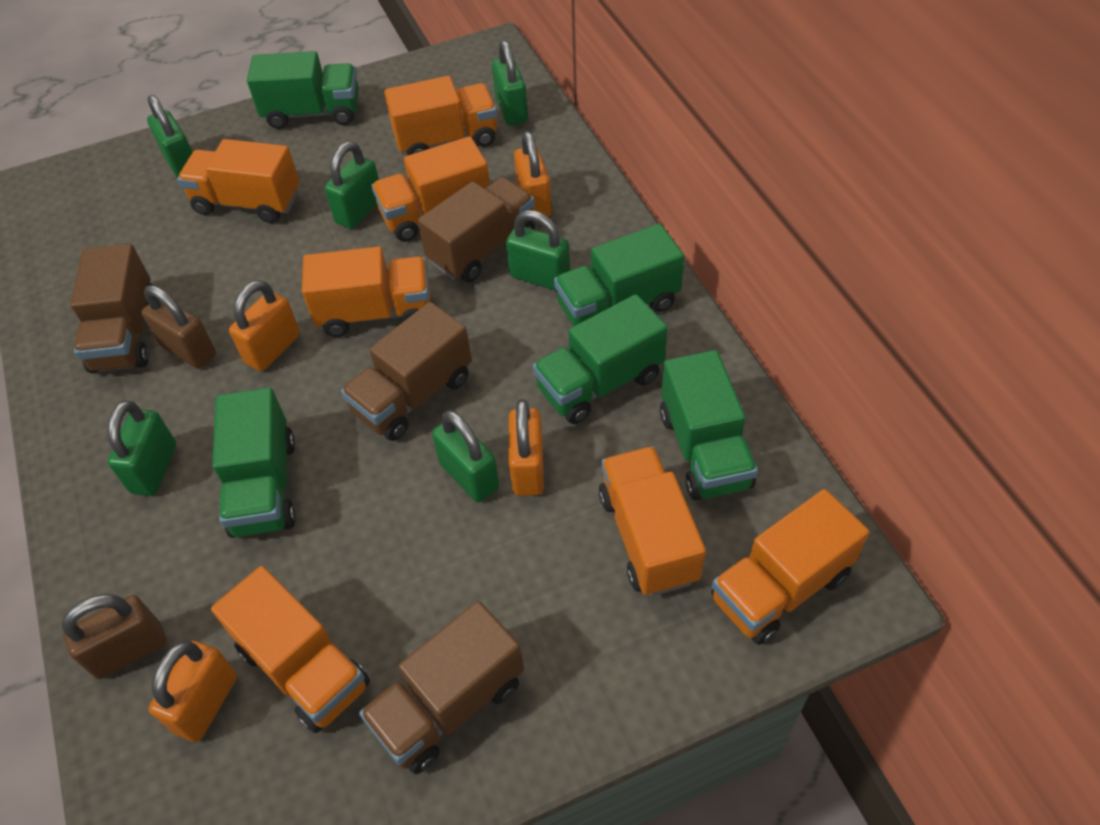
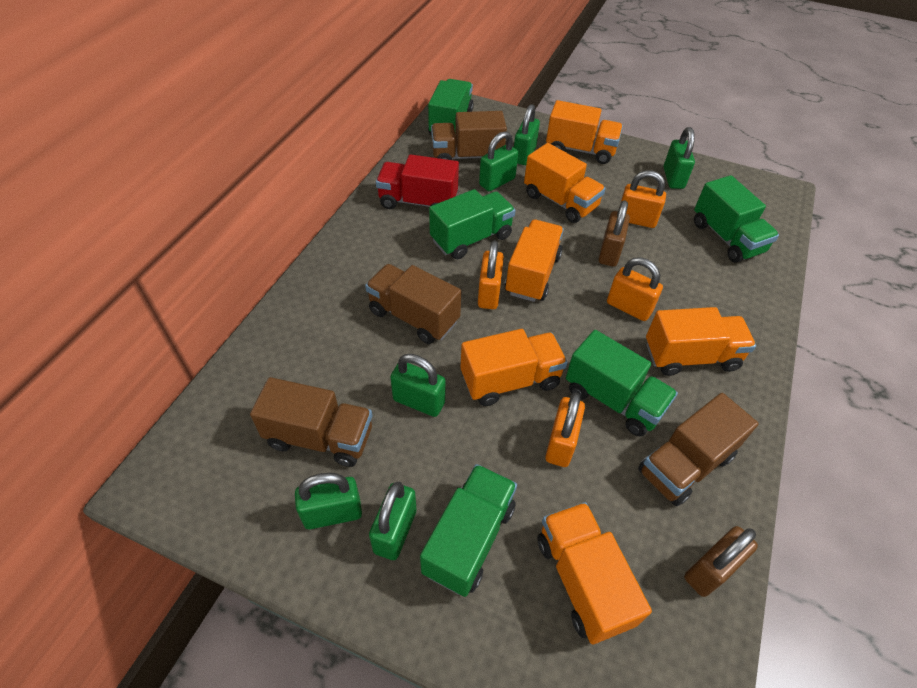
orange truck: 7 -> 6
red truck: 0 -> 1

